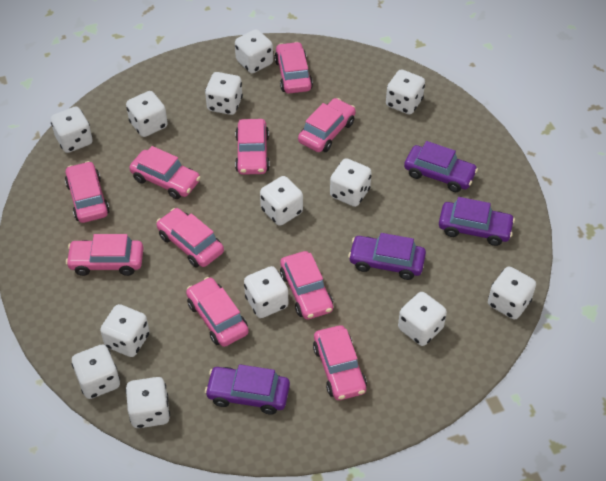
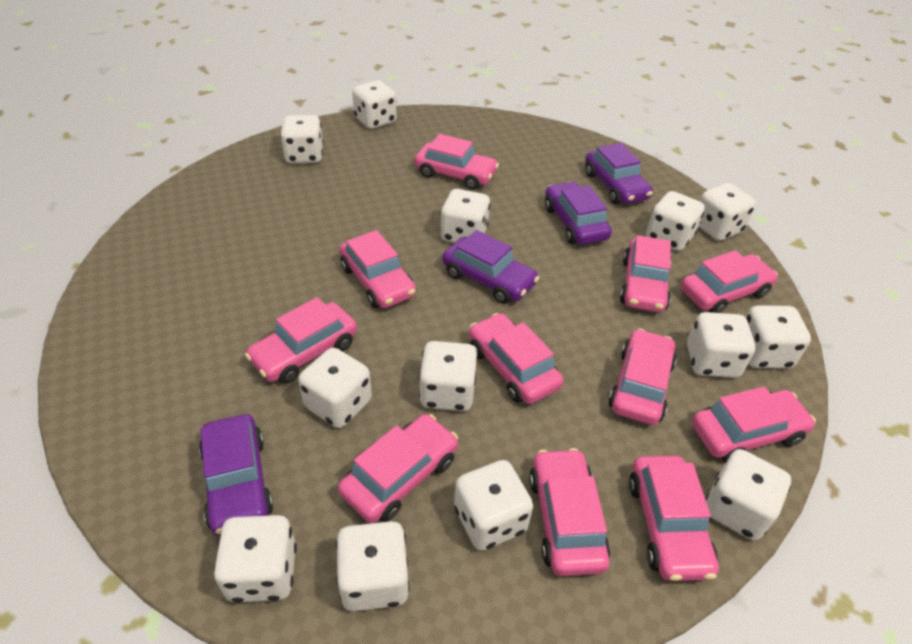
pink car: 10 -> 11

